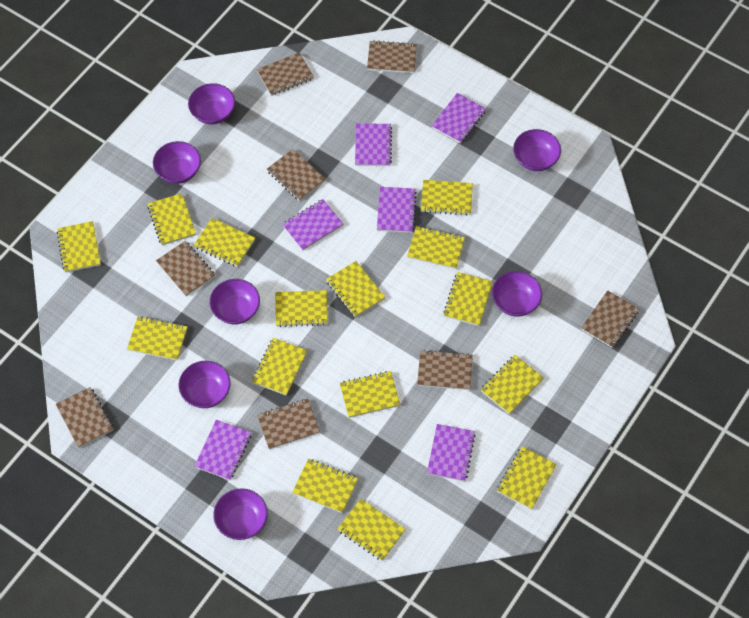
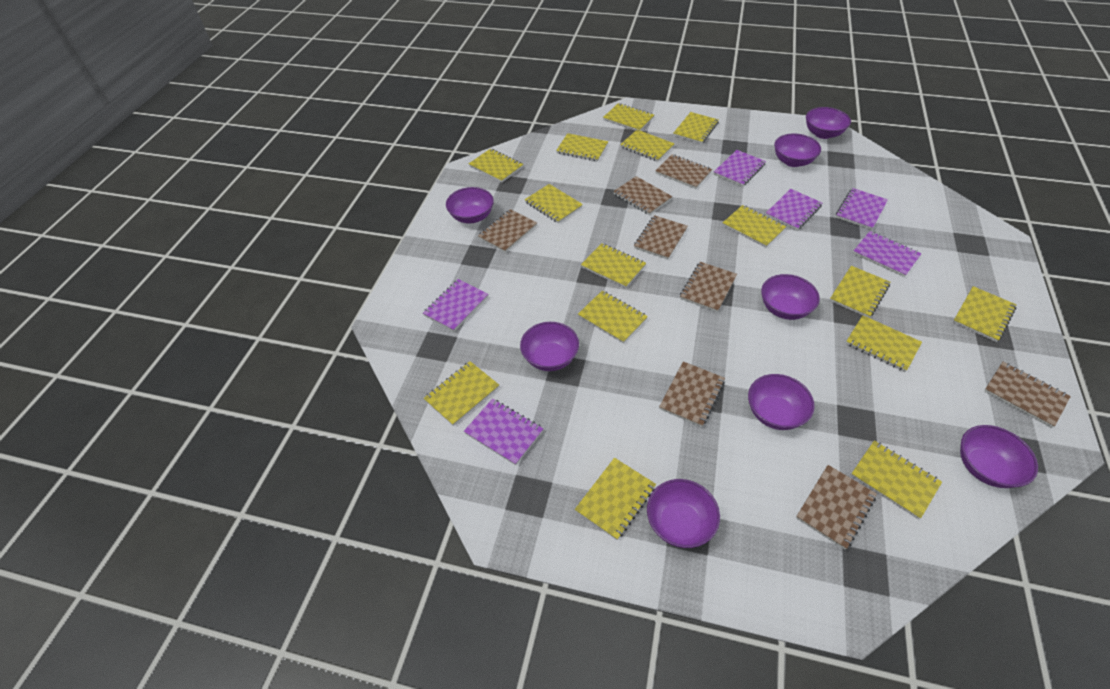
purple bowl: 7 -> 8

